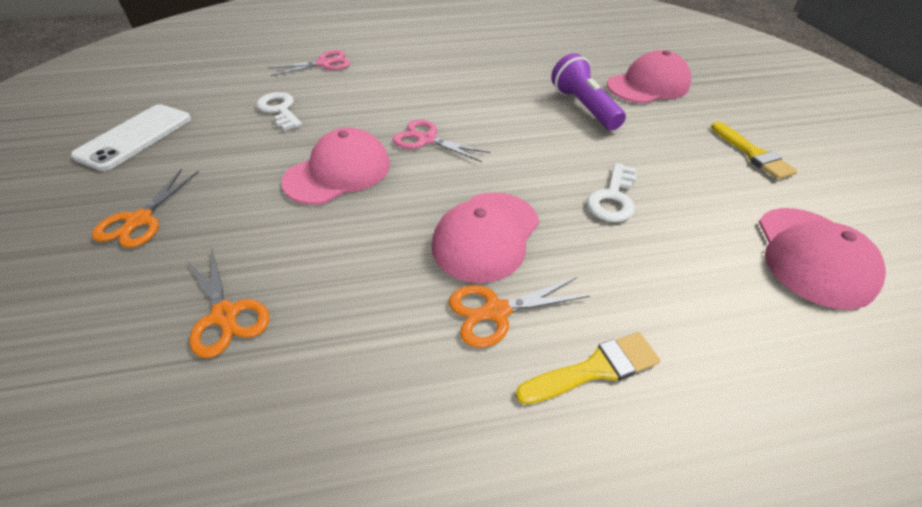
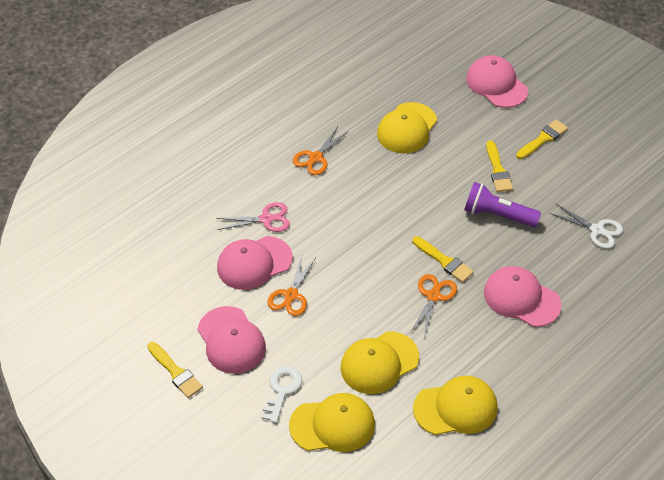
pink scissors: 2 -> 1
white key: 2 -> 1
white phone: 1 -> 0
white scissors: 0 -> 1
yellow brush: 2 -> 4
yellow cap: 0 -> 4

